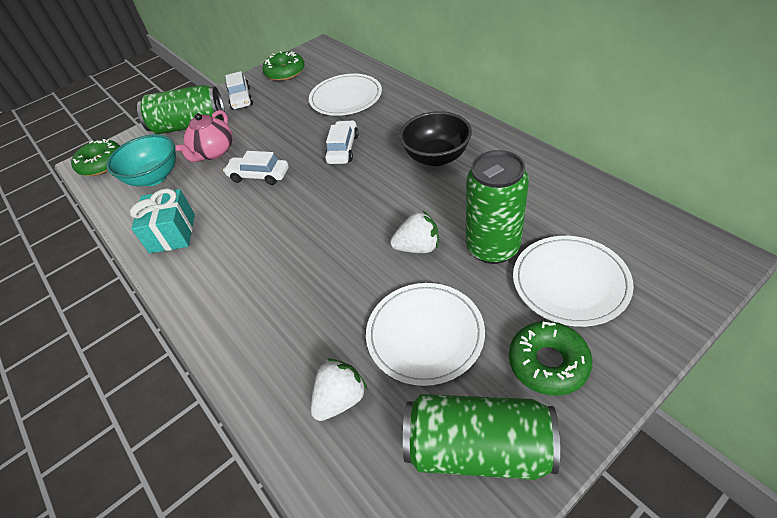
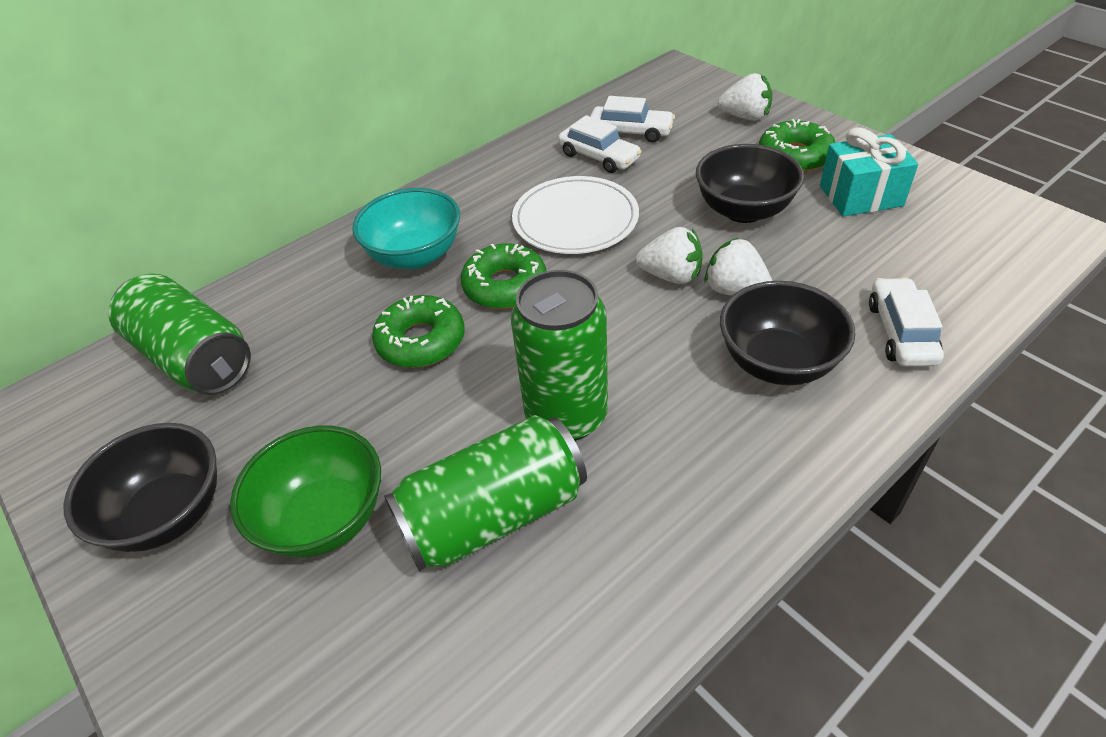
black bowl: 1 -> 3
green bowl: 0 -> 1
pink teapot: 1 -> 0
white plate: 3 -> 1
white strawberry: 2 -> 3

